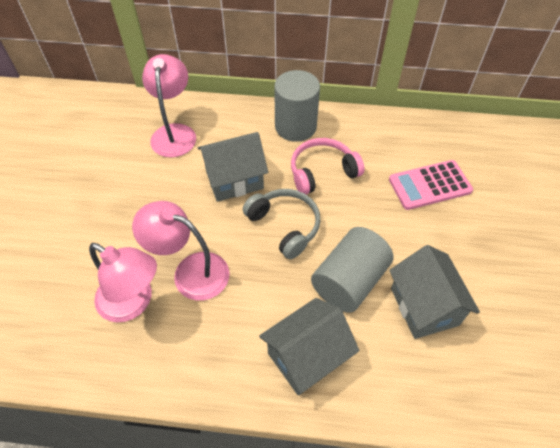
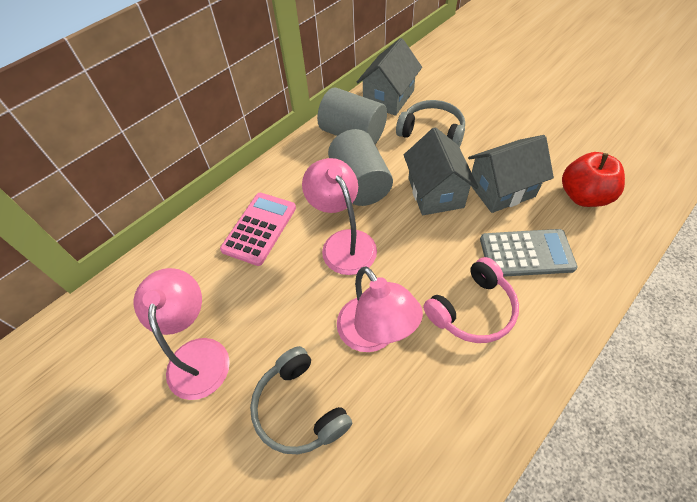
grey calculator: 0 -> 1
grey headphones: 1 -> 2
red apple: 0 -> 1

